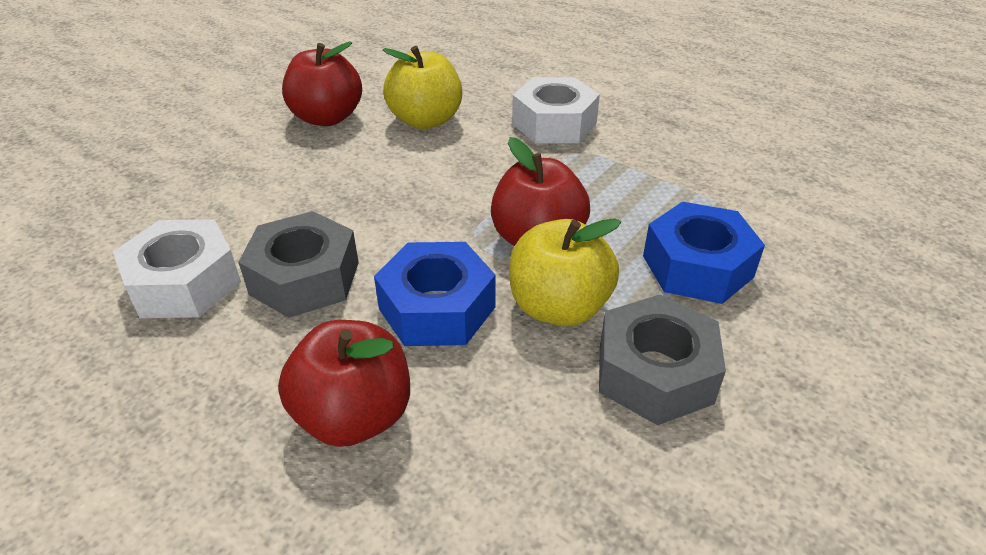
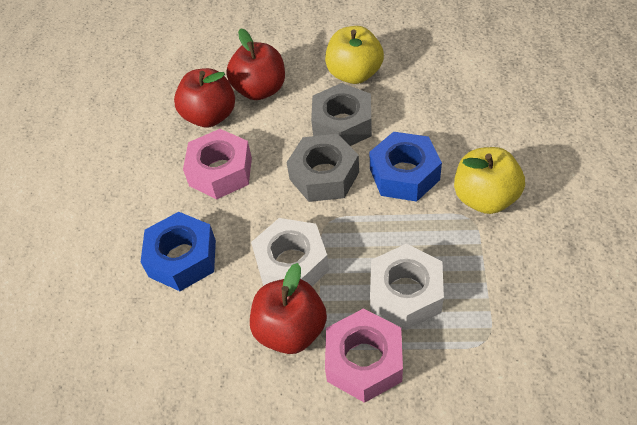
pink nut: 0 -> 2

